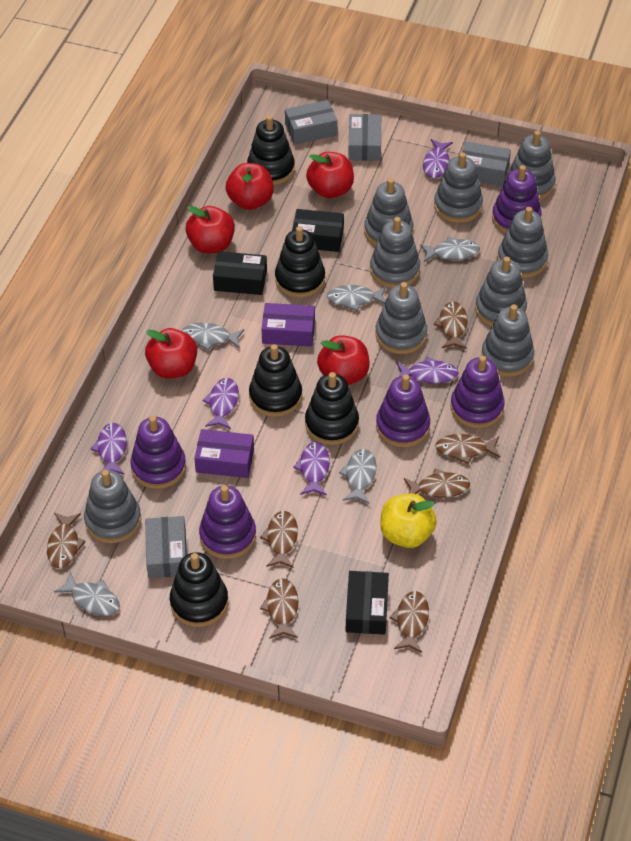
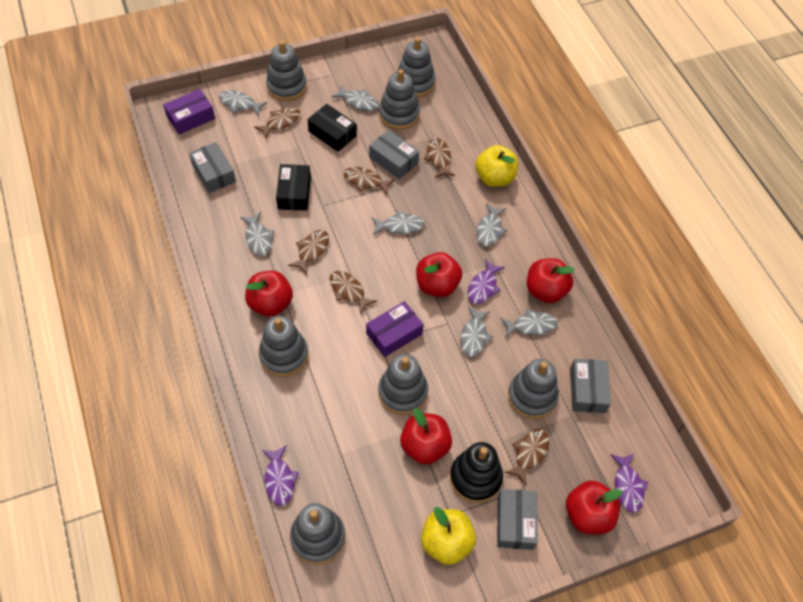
black box: 3 -> 2
black stacking toy: 5 -> 1
brown fish: 7 -> 6
grey fish: 5 -> 7
grey stacking toy: 9 -> 7
purple fish: 5 -> 3
purple stacking toy: 5 -> 0
yellow apple: 1 -> 2

